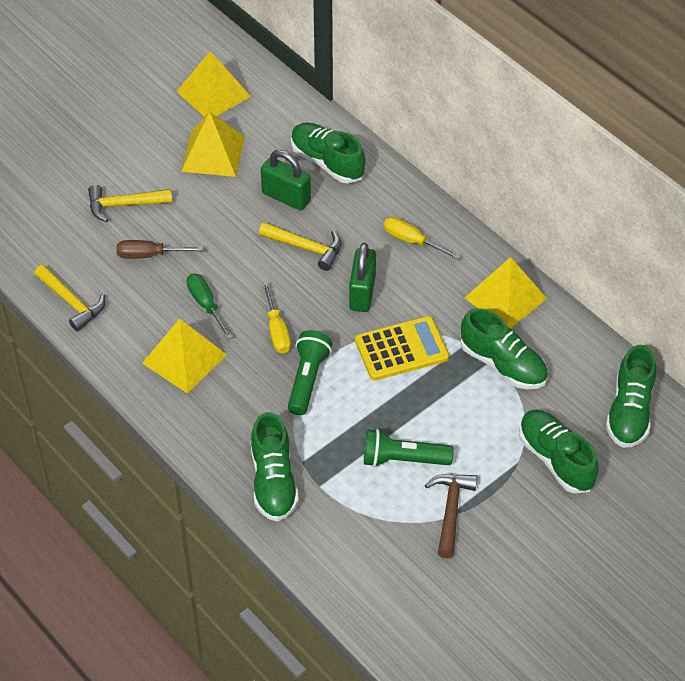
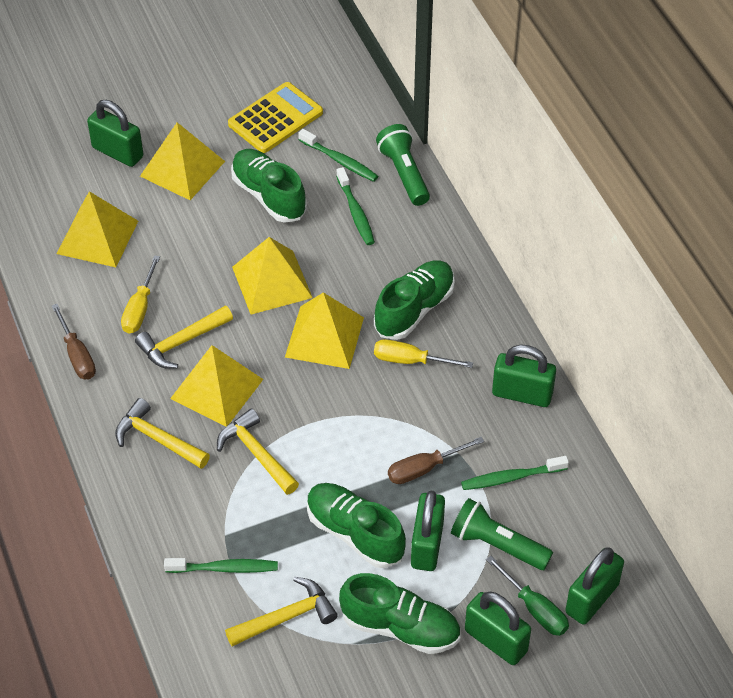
brown hammer: 1 -> 0
brown screwdriver: 1 -> 2
green padlock: 2 -> 5
green shoe: 5 -> 4
green toothbrush: 0 -> 4
yellow hammer: 3 -> 4
yellow pyramid: 4 -> 5

